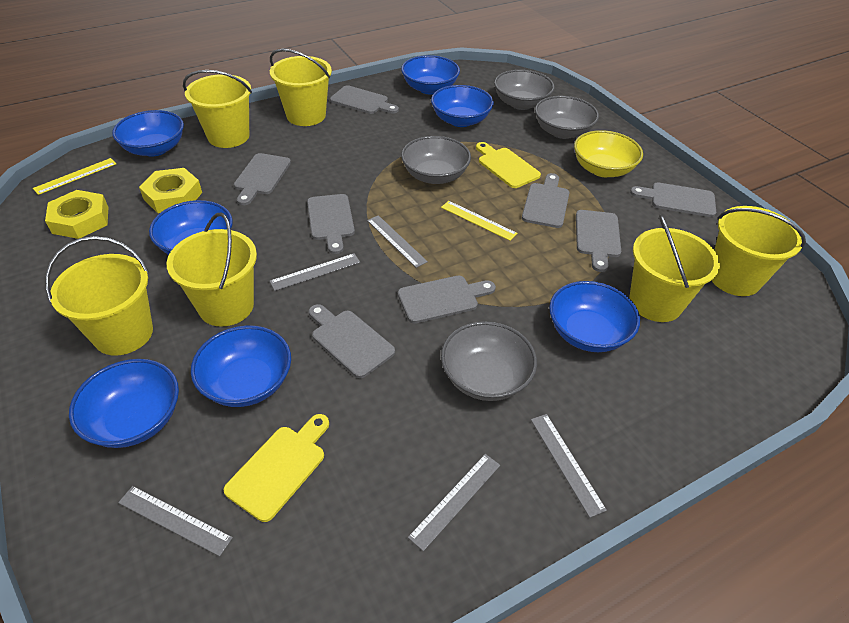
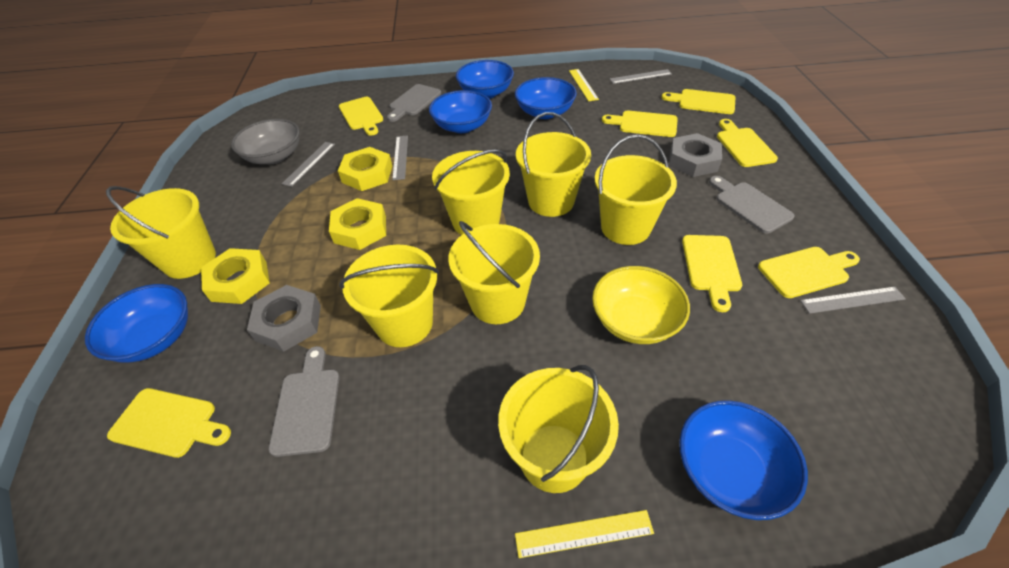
blue bowl: 7 -> 5
grey bowl: 4 -> 1
grey cutting board: 8 -> 3
grey nut: 0 -> 2
grey ruler: 5 -> 4
yellow bucket: 6 -> 7
yellow cutting board: 2 -> 7
yellow nut: 2 -> 3

